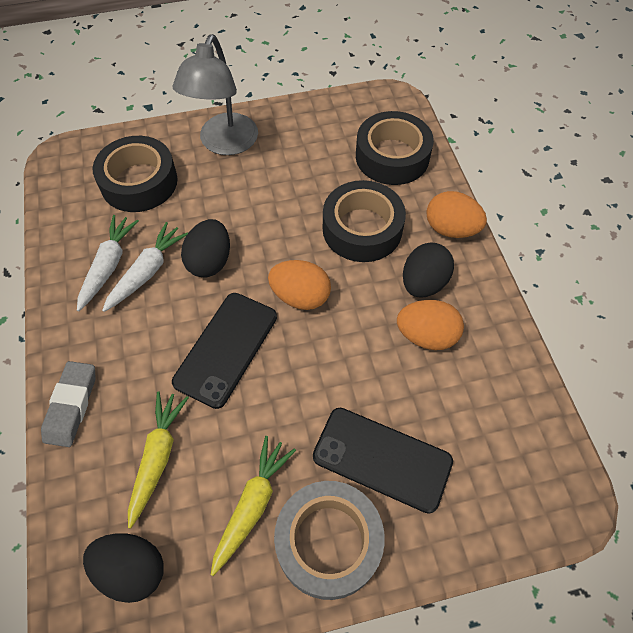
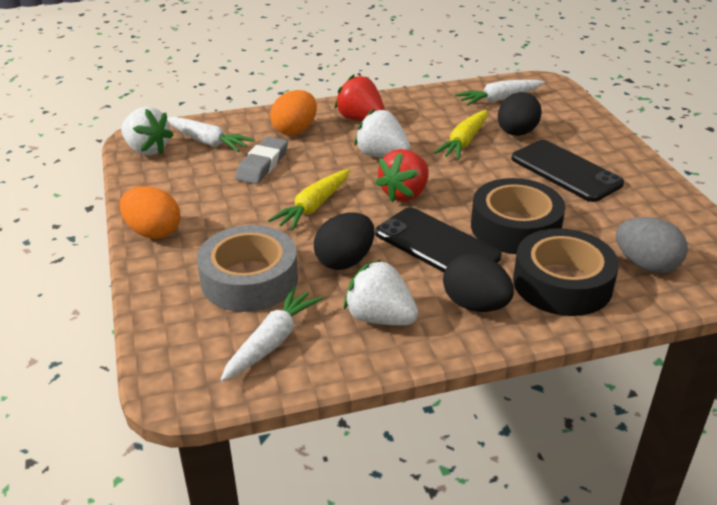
black tape: 3 -> 2
grey egg: 0 -> 1
grey lamp: 1 -> 0
orange egg: 3 -> 2
red strawberry: 0 -> 2
white carrot: 2 -> 3
white strawberry: 0 -> 3

